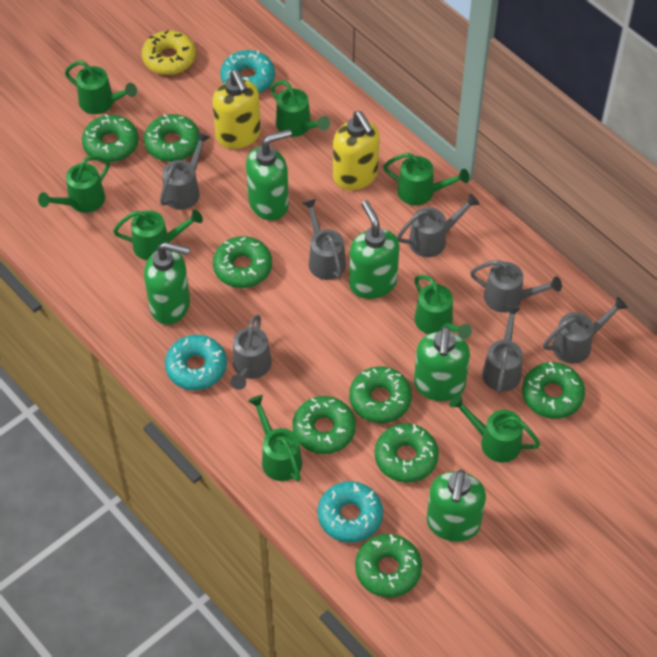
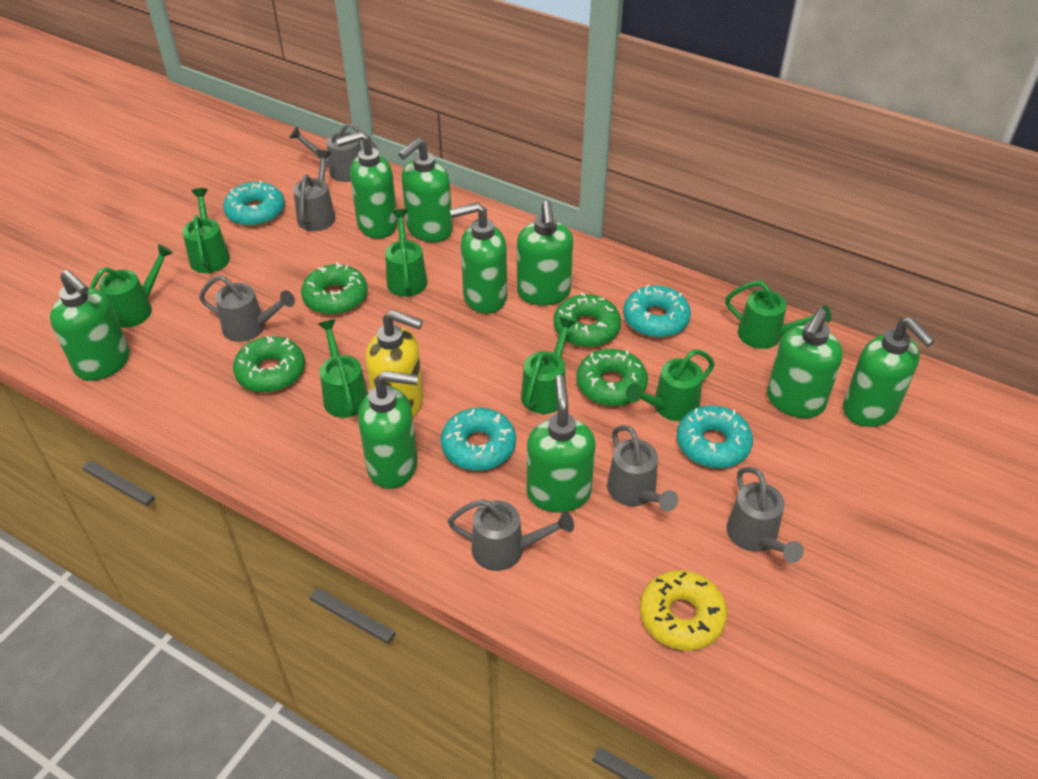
green donut: 8 -> 4
green soap dispenser: 5 -> 9
green watering can: 8 -> 7
grey watering can: 7 -> 6
turquoise donut: 3 -> 4
yellow soap dispenser: 2 -> 1

